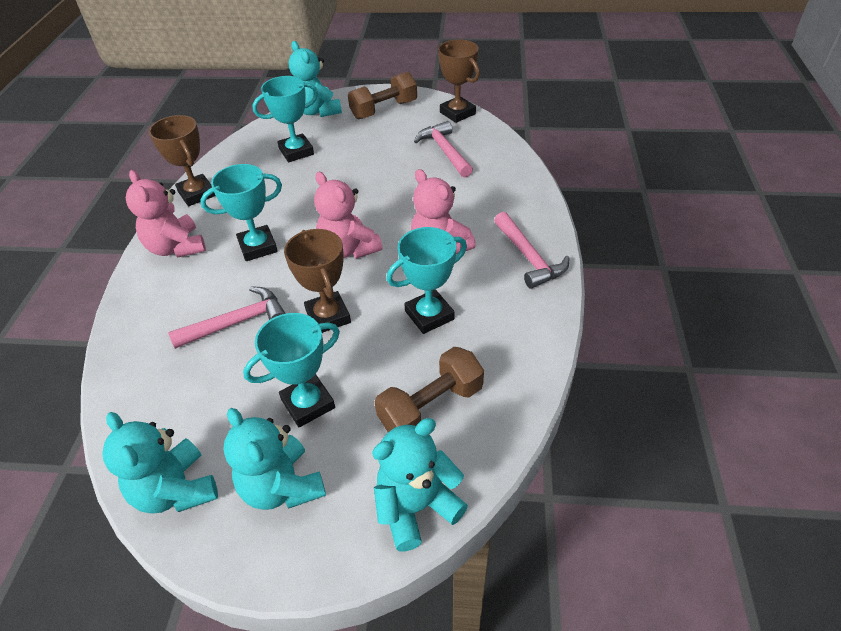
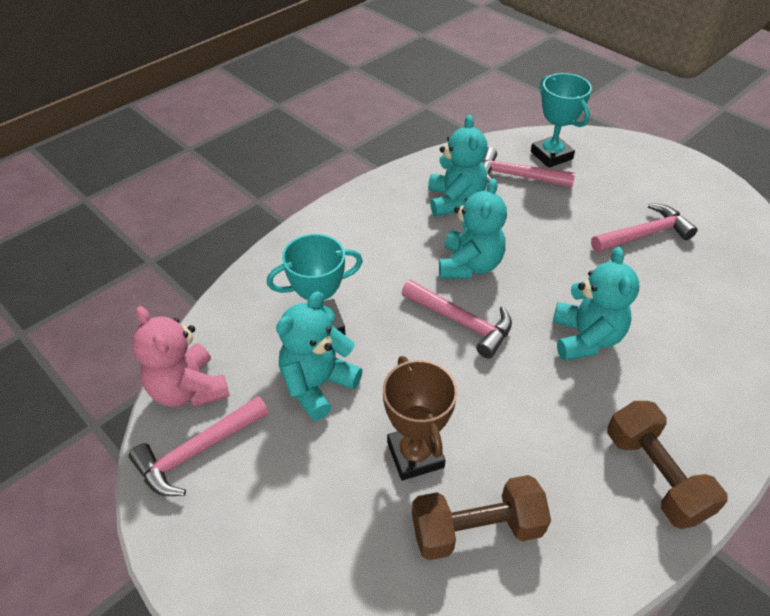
brown trophy: 3 -> 1
pink hammer: 3 -> 4
pink teddy bear: 3 -> 1
turquoise trophy: 4 -> 2

